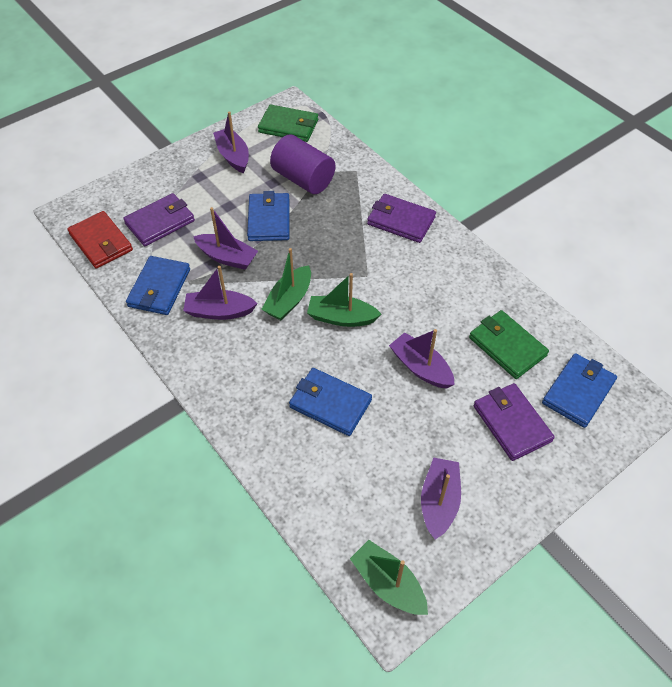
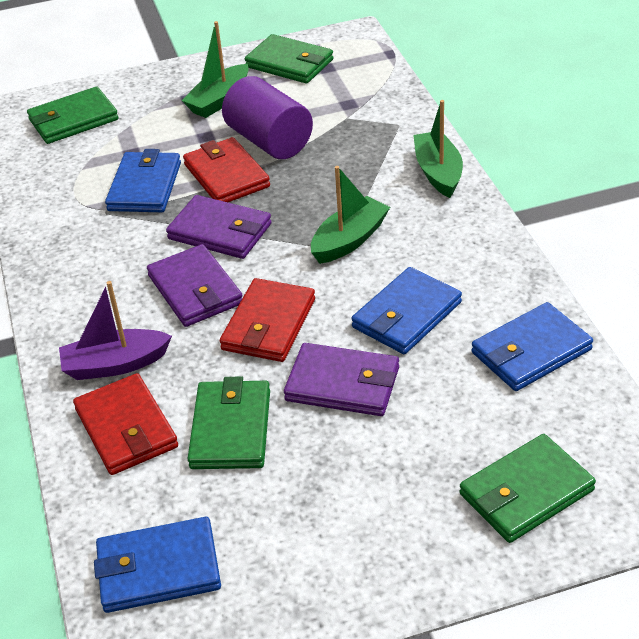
green wallet: 2 -> 4
purple boat: 5 -> 1
red wallet: 1 -> 3

